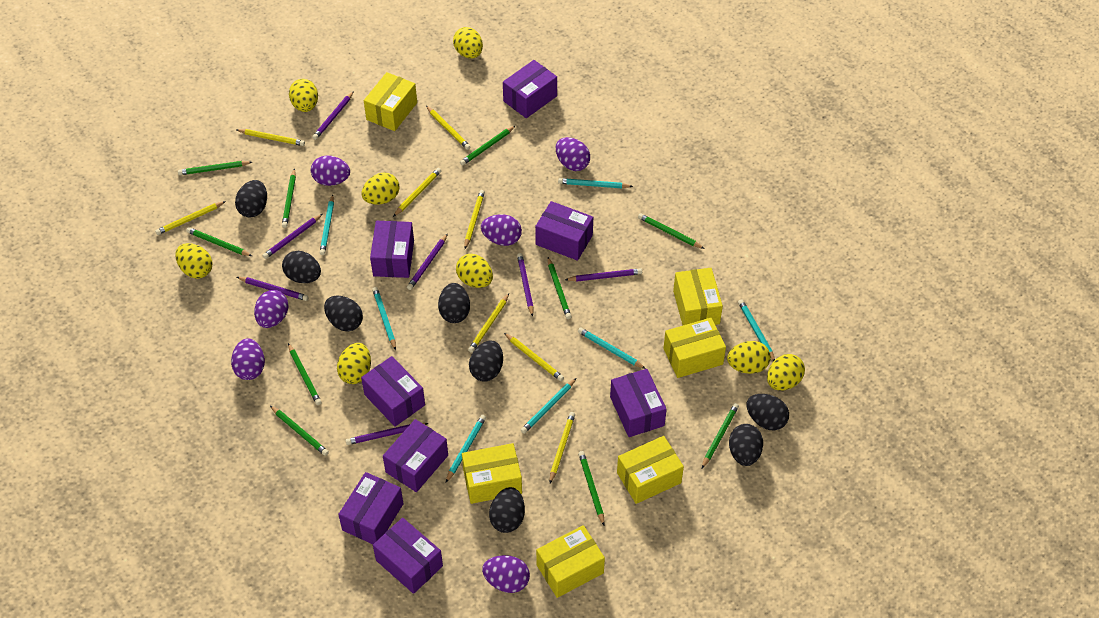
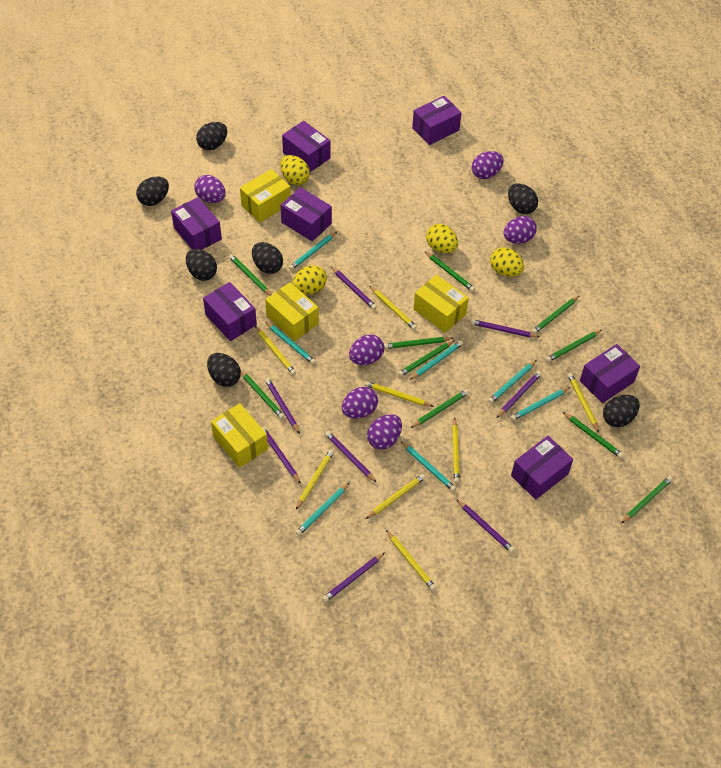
black egg: 8 -> 7
purple box: 8 -> 7
purple pencil: 7 -> 8
yellow box: 6 -> 4
yellow egg: 8 -> 4

